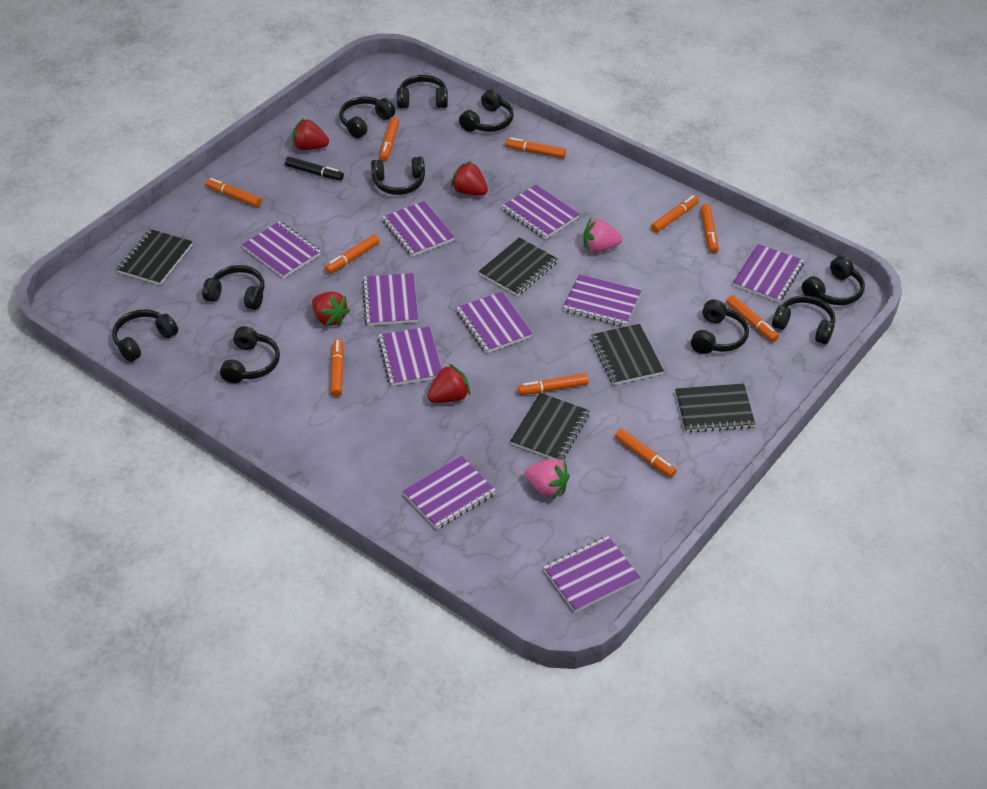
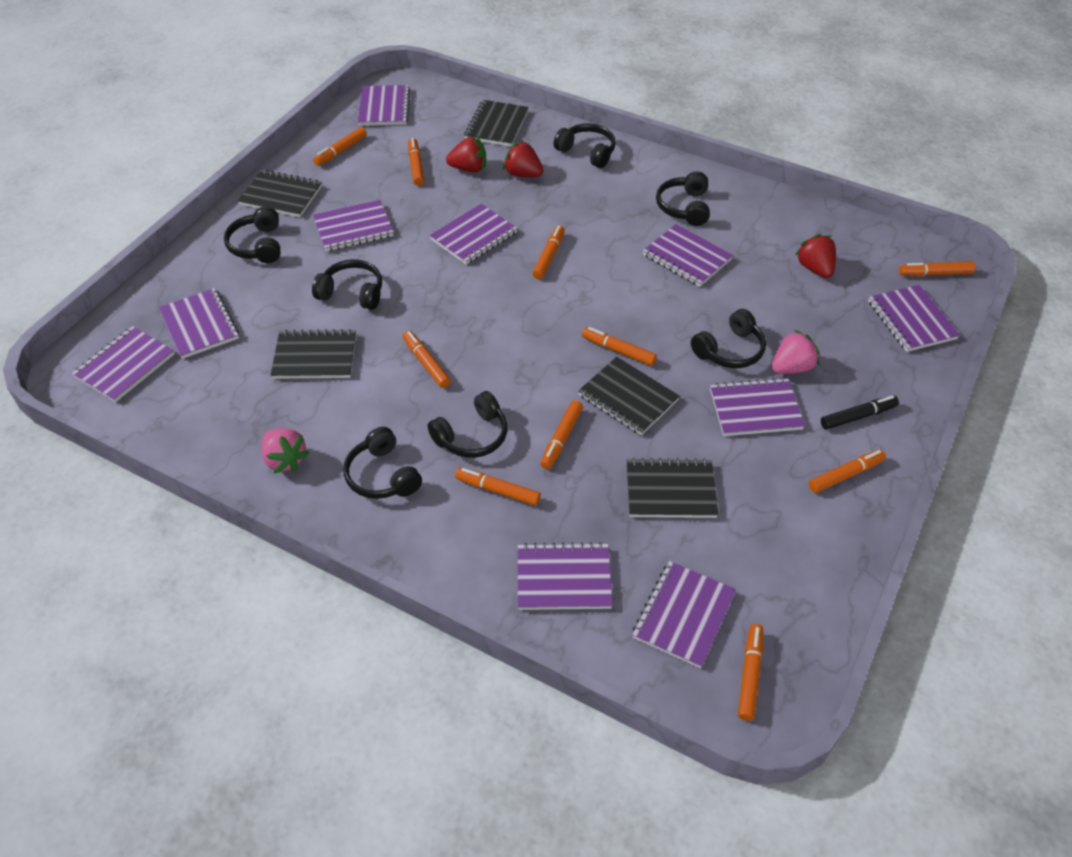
black headphones: 10 -> 7
red strawberry: 4 -> 3

